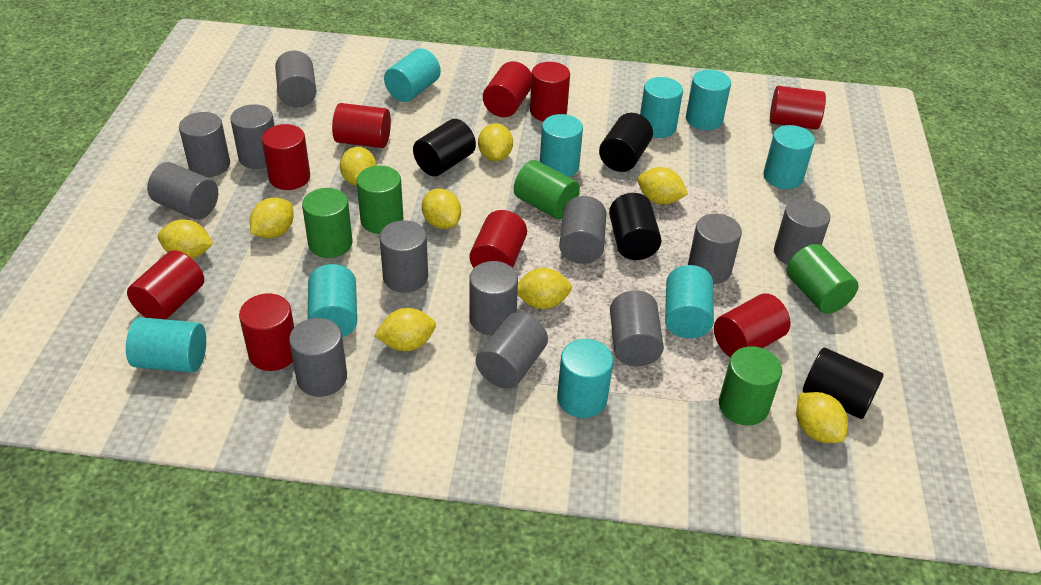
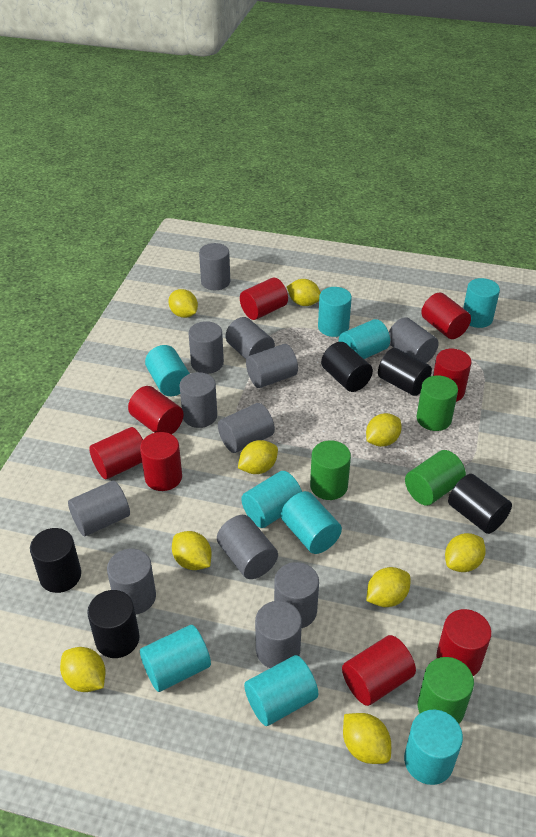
black cylinder: 4 -> 5
green cylinder: 5 -> 4
red cylinder: 9 -> 8

